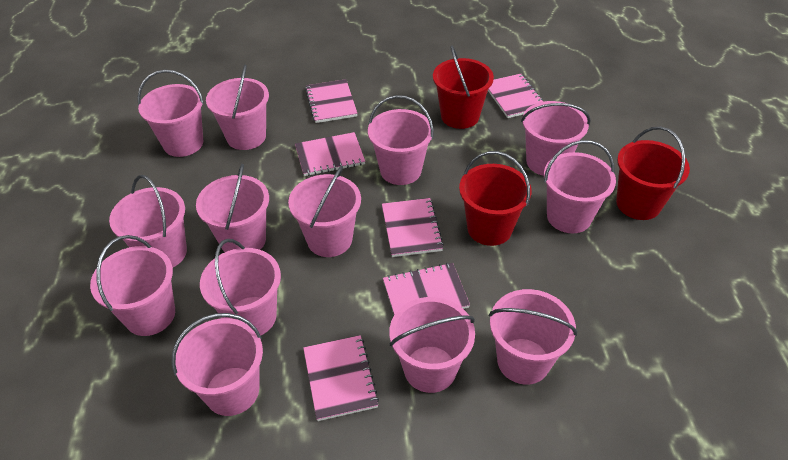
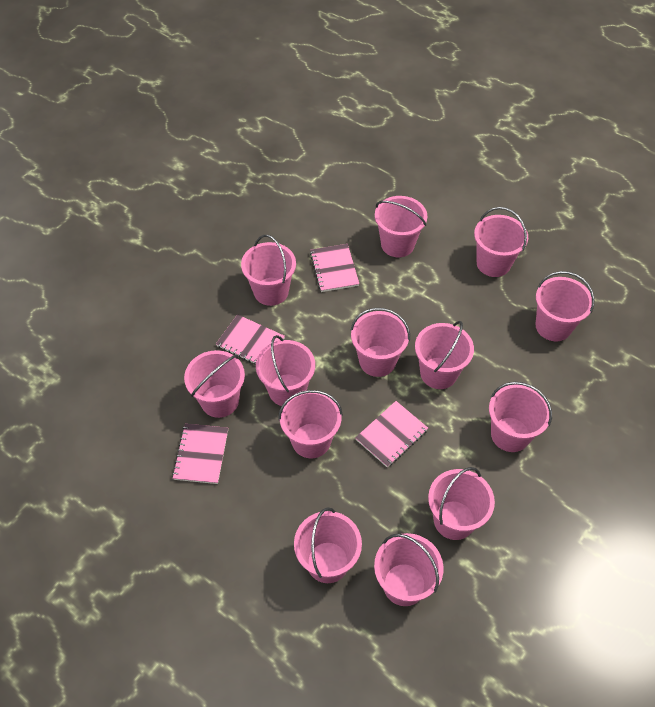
pink notebook: 6 -> 4
red bucket: 3 -> 0

